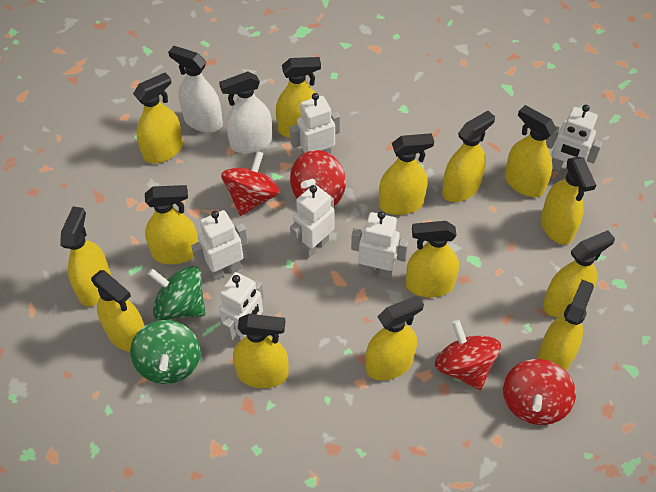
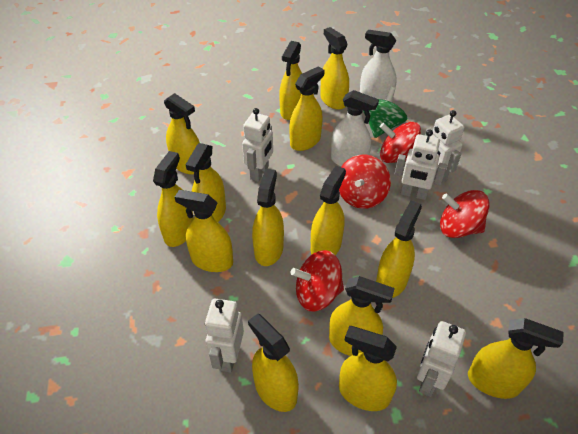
green spinning top: 2 -> 1
white robot: 6 -> 5

